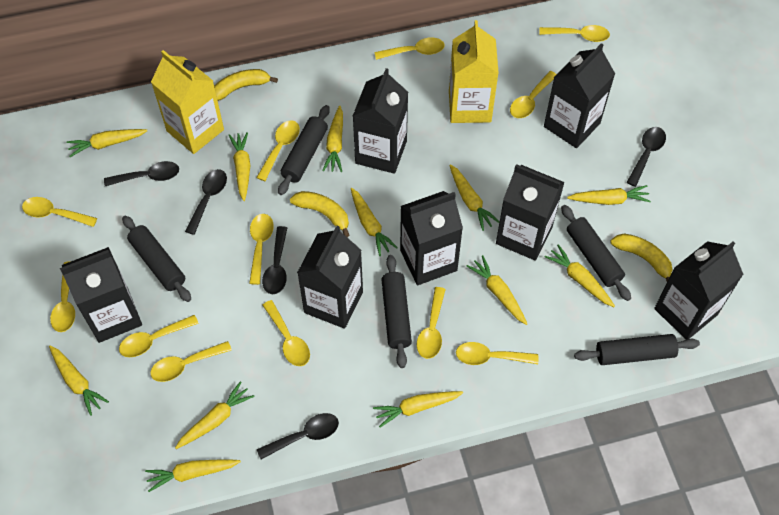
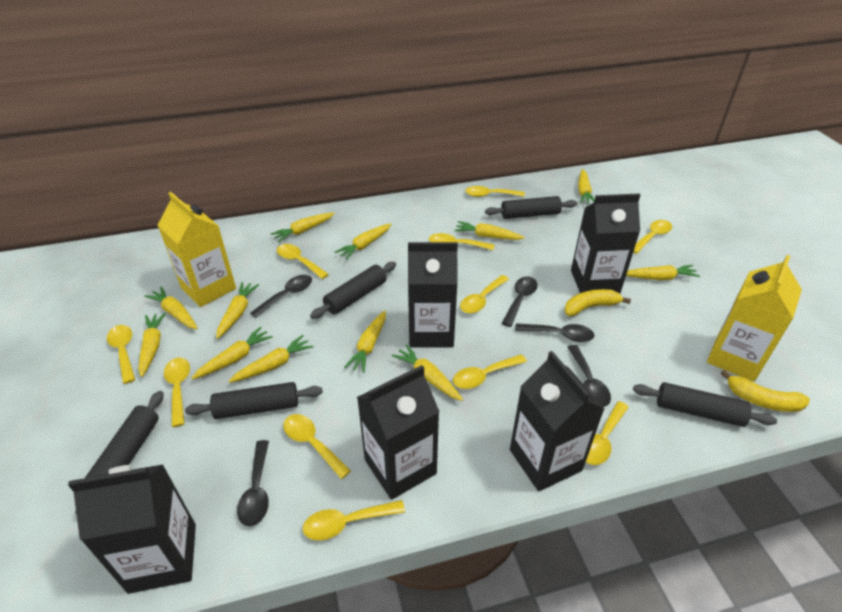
black carton: 7 -> 5
yellow banana: 3 -> 2
yellow spoon: 12 -> 11

